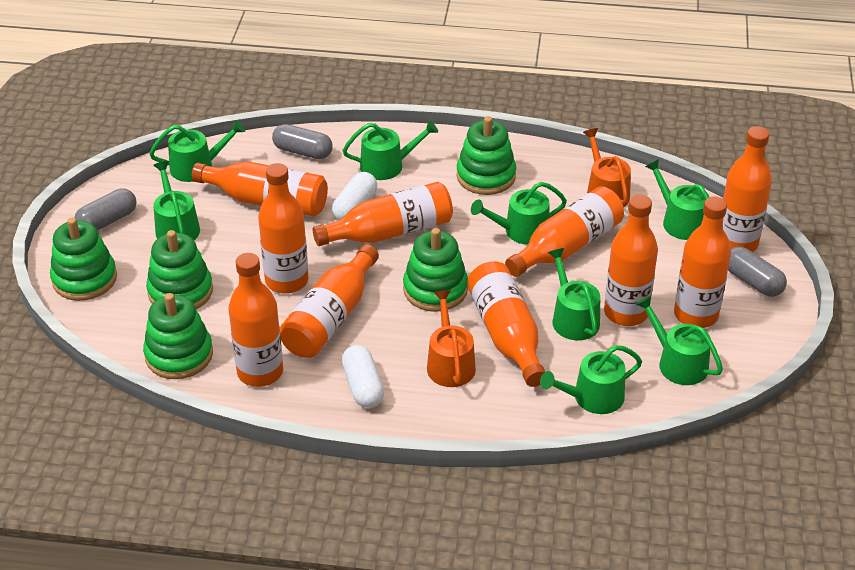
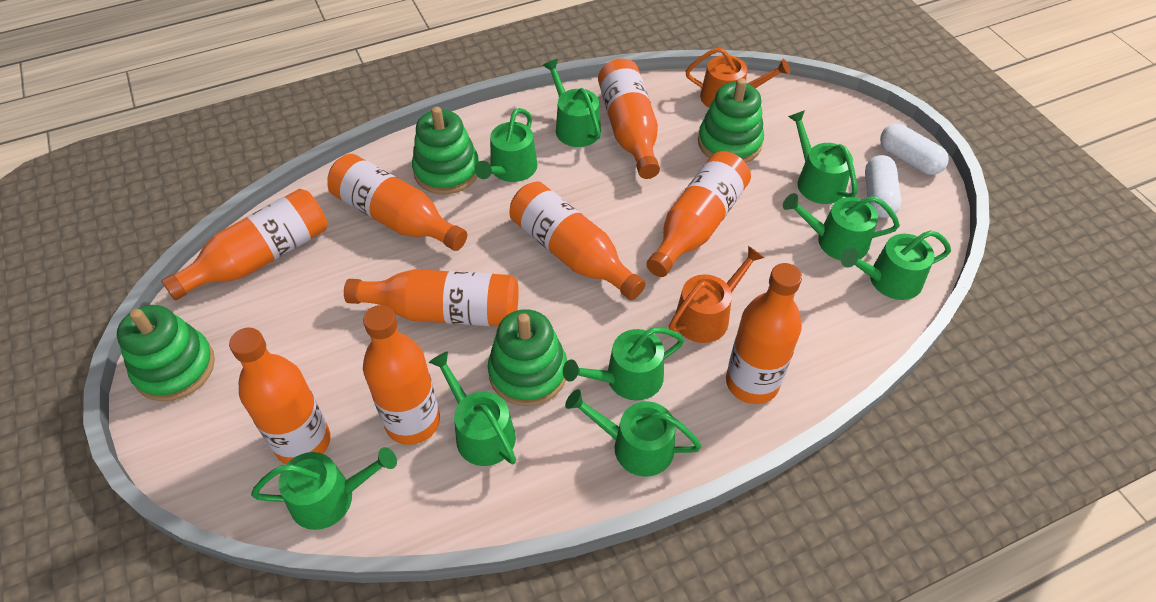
green stacking toy: 5 -> 4
green watering can: 8 -> 9
grey capsule: 3 -> 0
orange bottle: 10 -> 9

